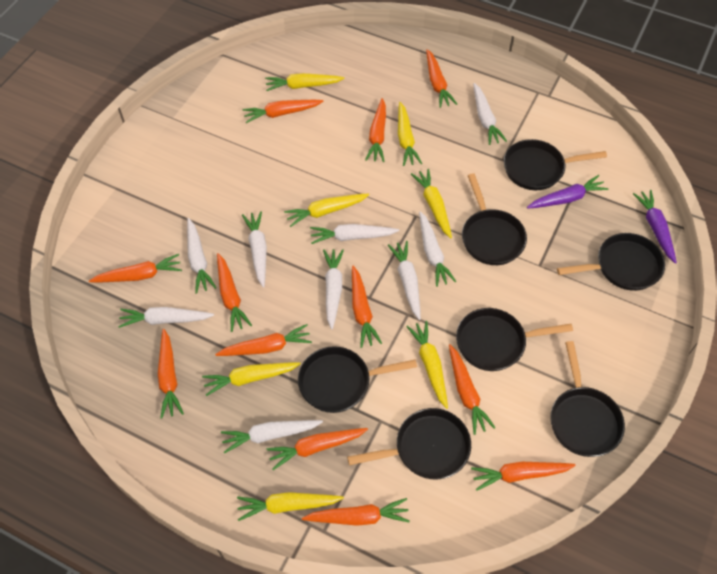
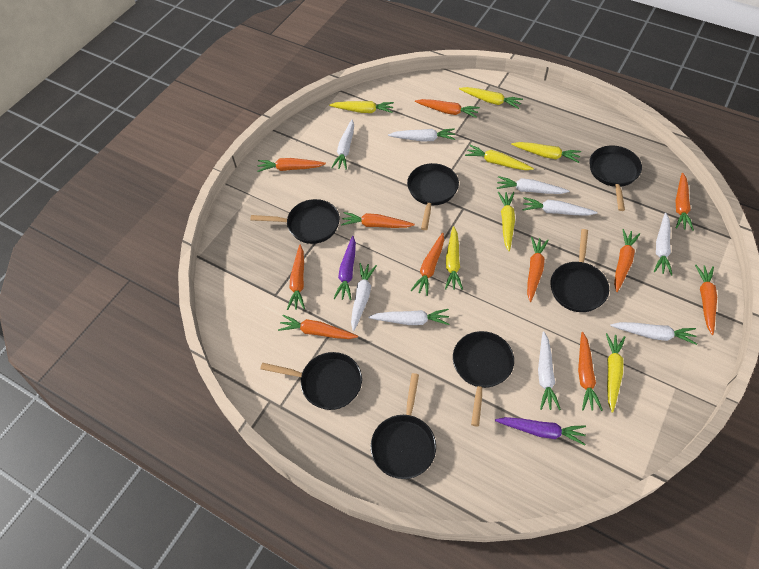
orange carrot: 12 -> 11

